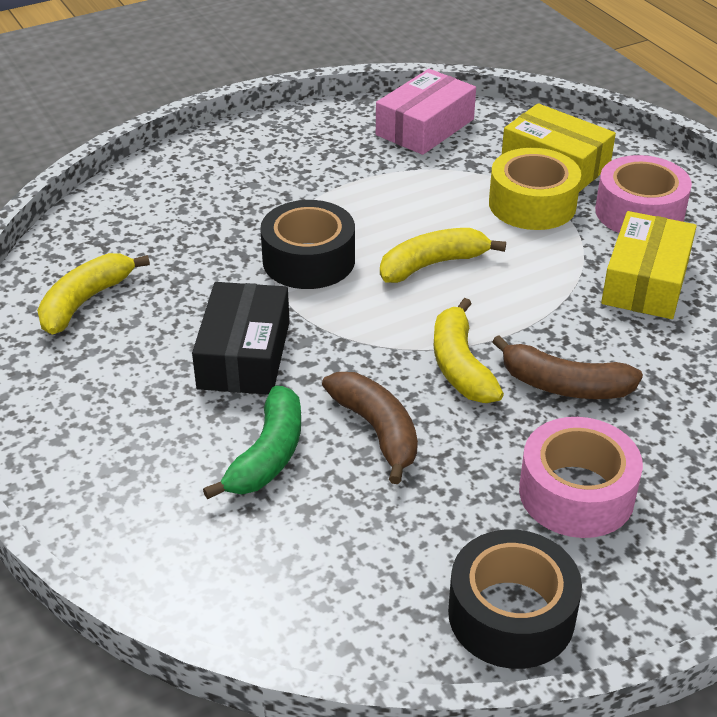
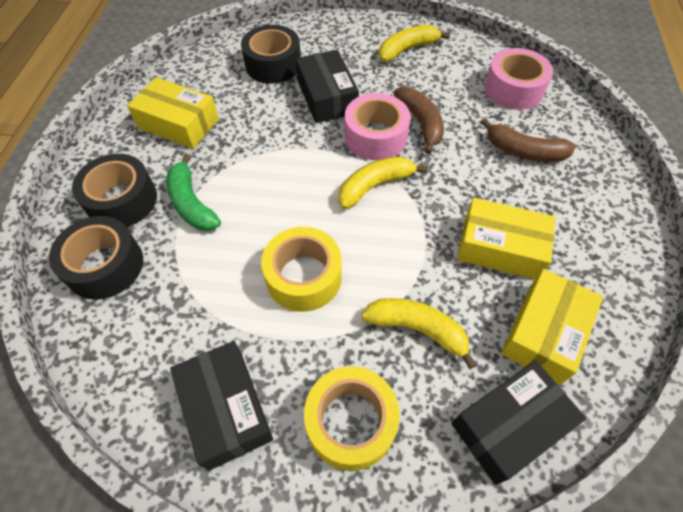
black box: 1 -> 3
black tape: 2 -> 3
pink box: 1 -> 0
yellow box: 2 -> 3
yellow tape: 1 -> 2

